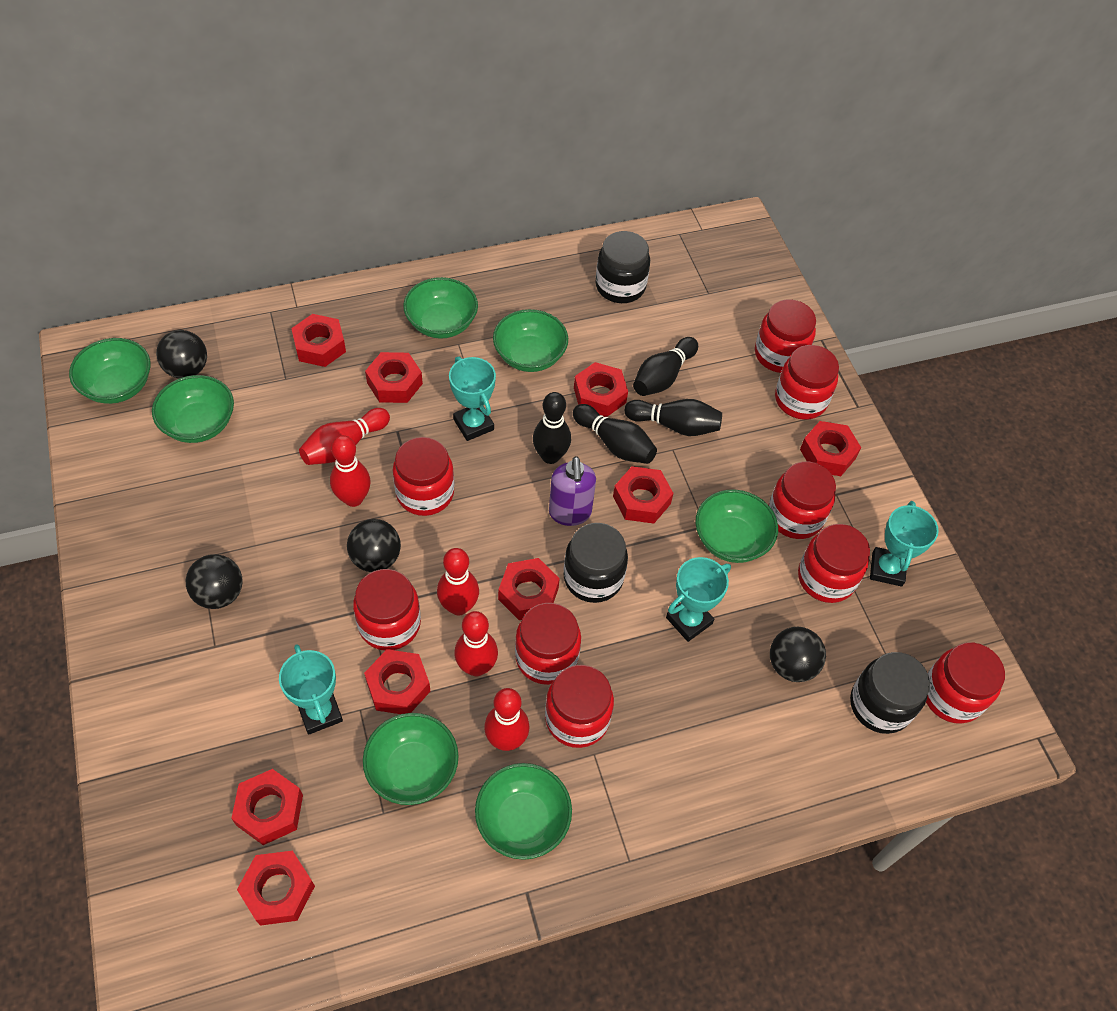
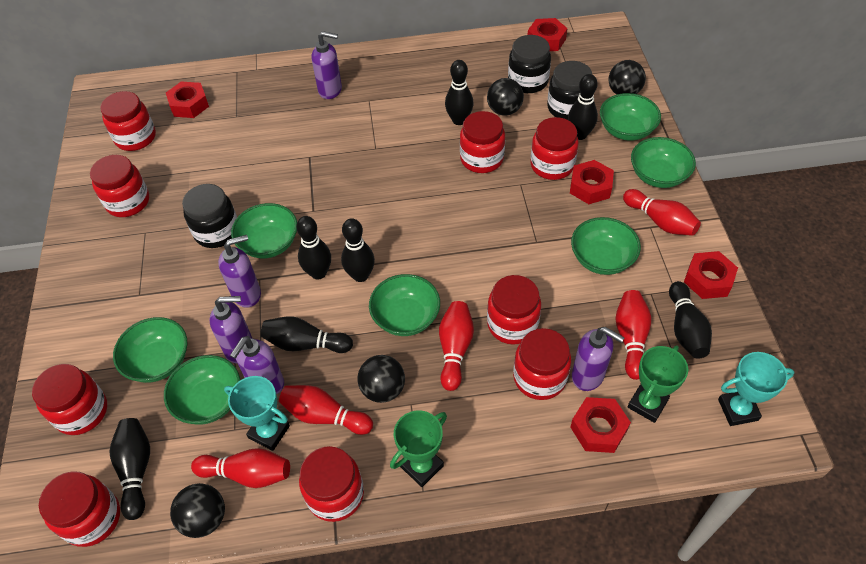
black bowling pin: 4 -> 7
green trophy: 0 -> 2
purple soap dispenser: 1 -> 5
red nut: 9 -> 5
turquoise trophy: 4 -> 2

